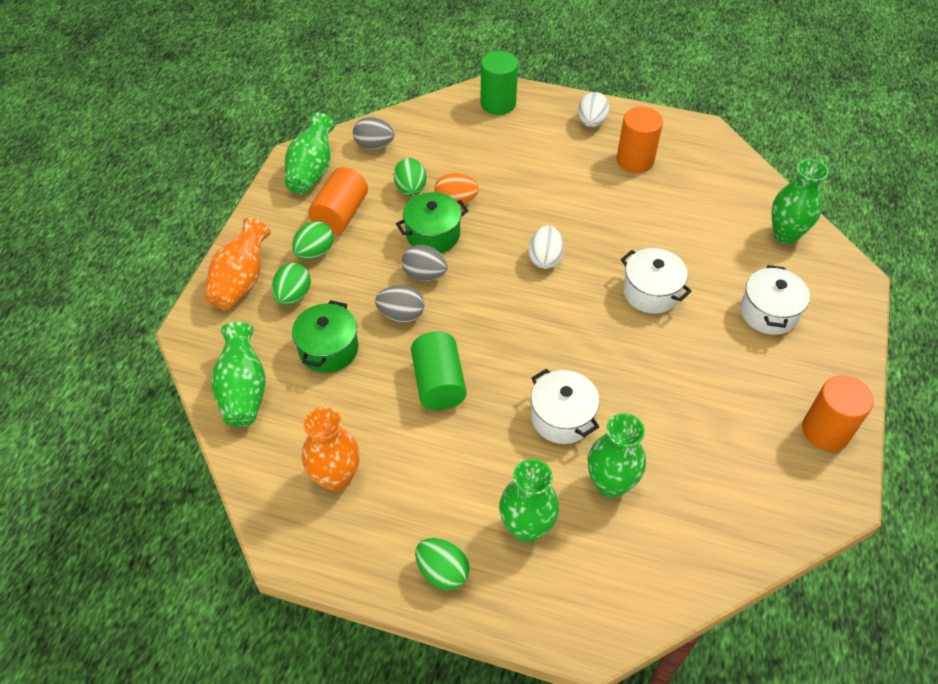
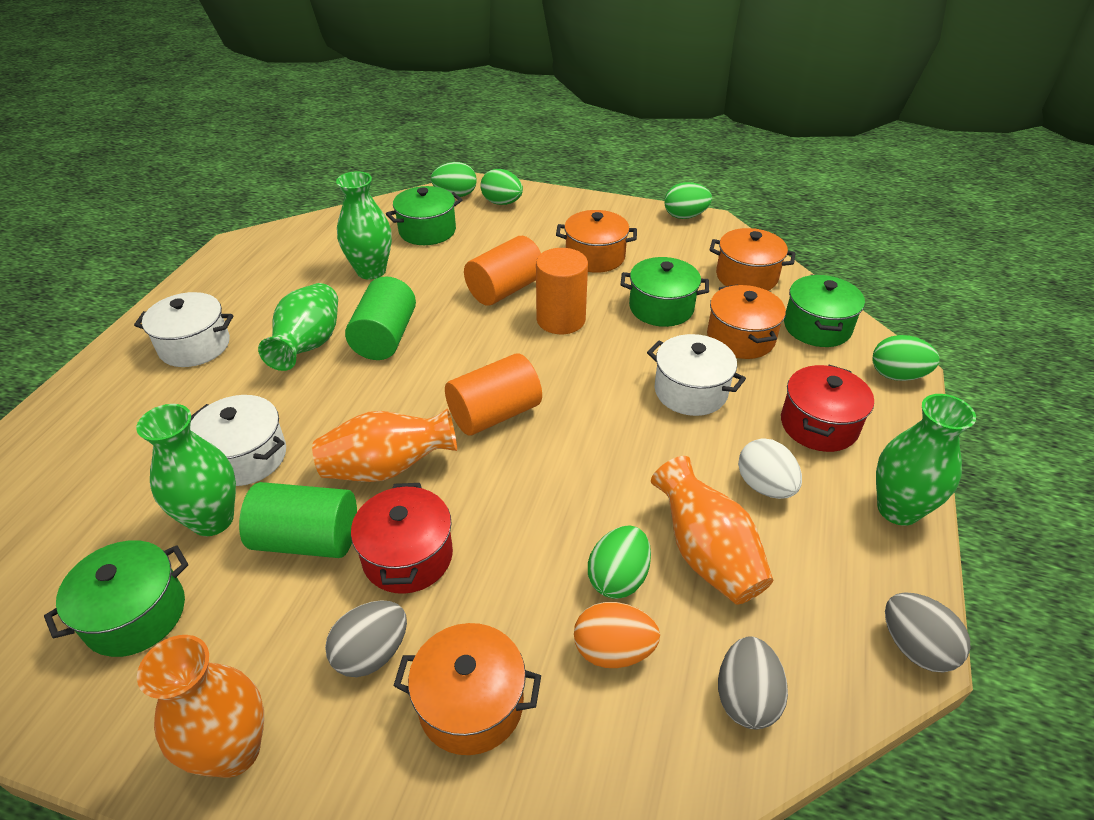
green egg: 4 -> 5
green pot: 2 -> 4
green vase: 5 -> 4
orange pot: 0 -> 4
orange vase: 2 -> 3
red pot: 0 -> 2
white egg: 2 -> 1

